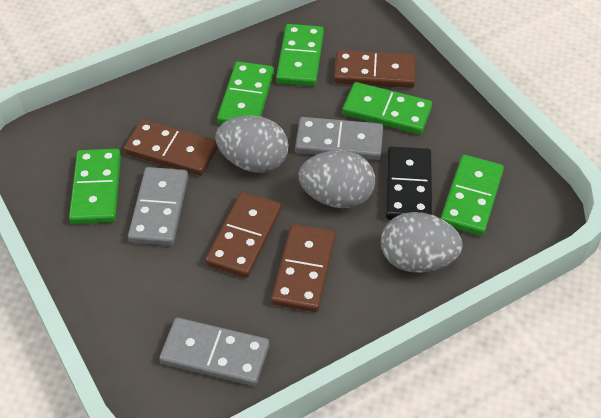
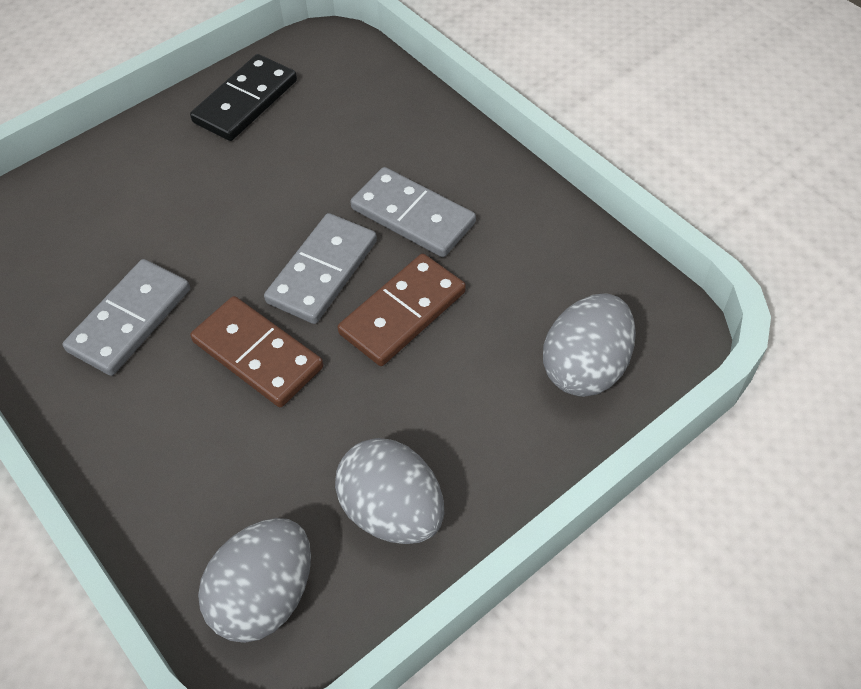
brown domino: 4 -> 2
green domino: 5 -> 0

